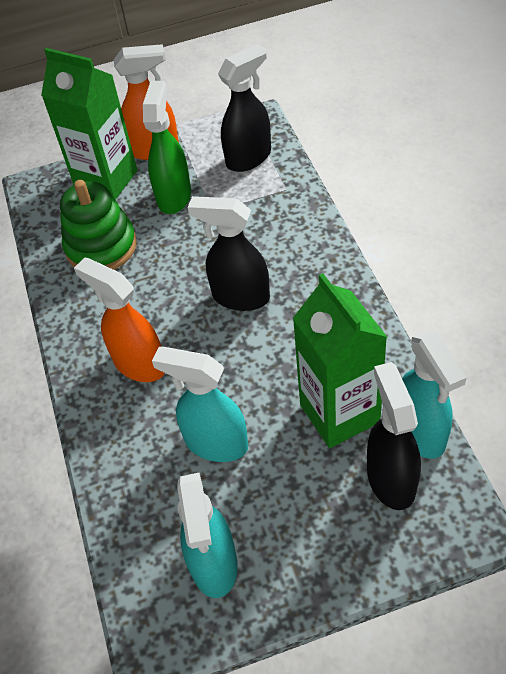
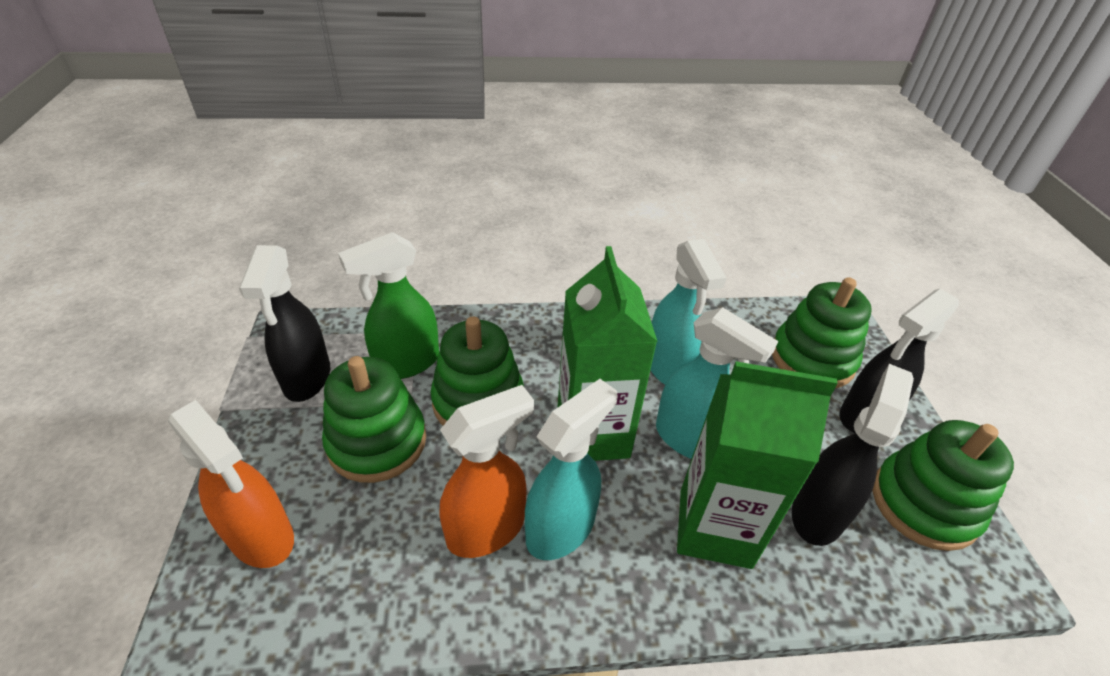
green stacking toy: 1 -> 4

